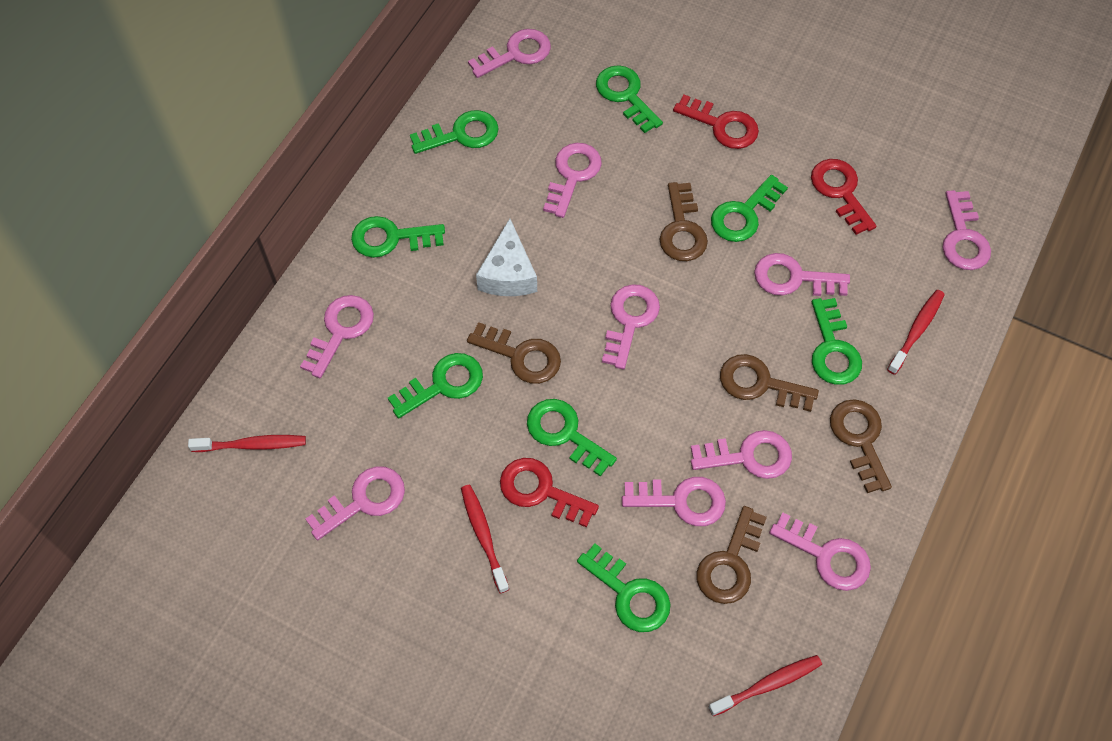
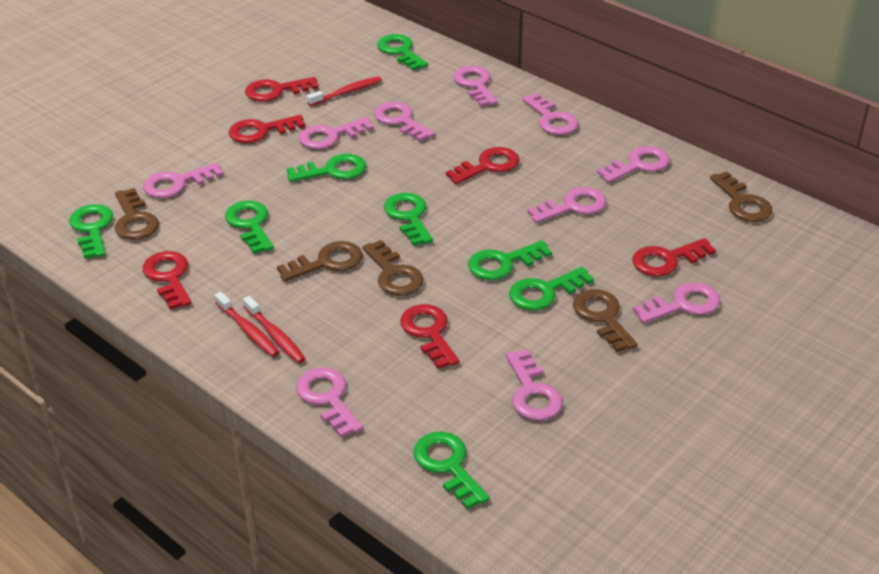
red key: 3 -> 6
red toothbrush: 4 -> 3
white cheese: 1 -> 0

